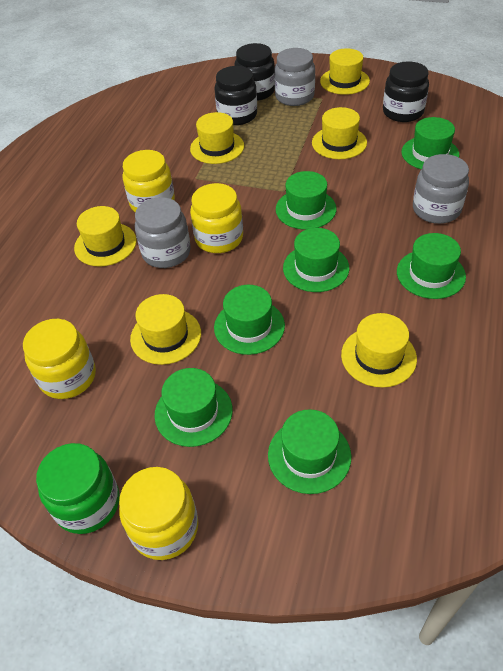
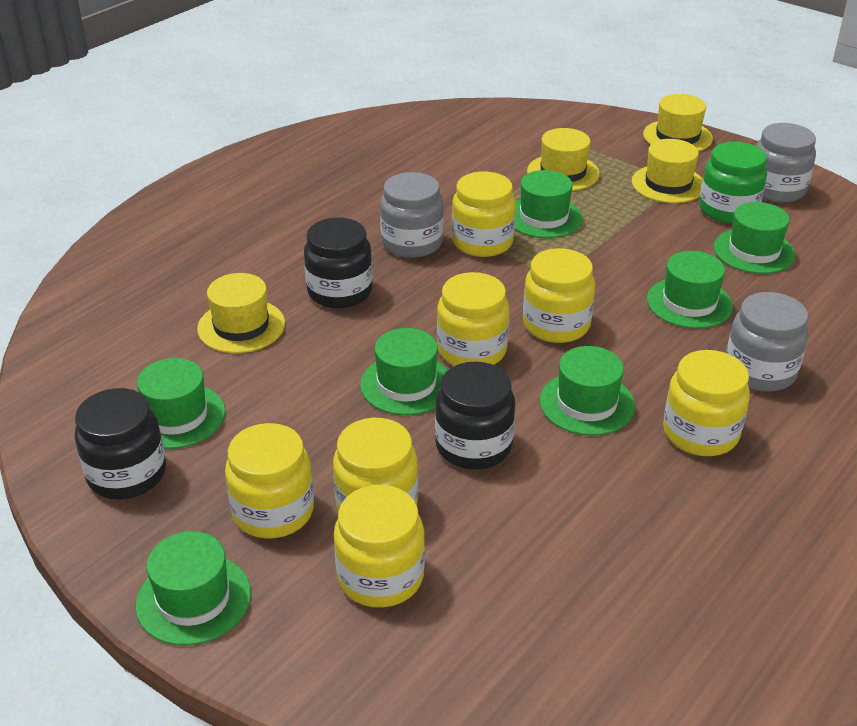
yellow hat: 6 -> 4
yellow jar: 4 -> 7

